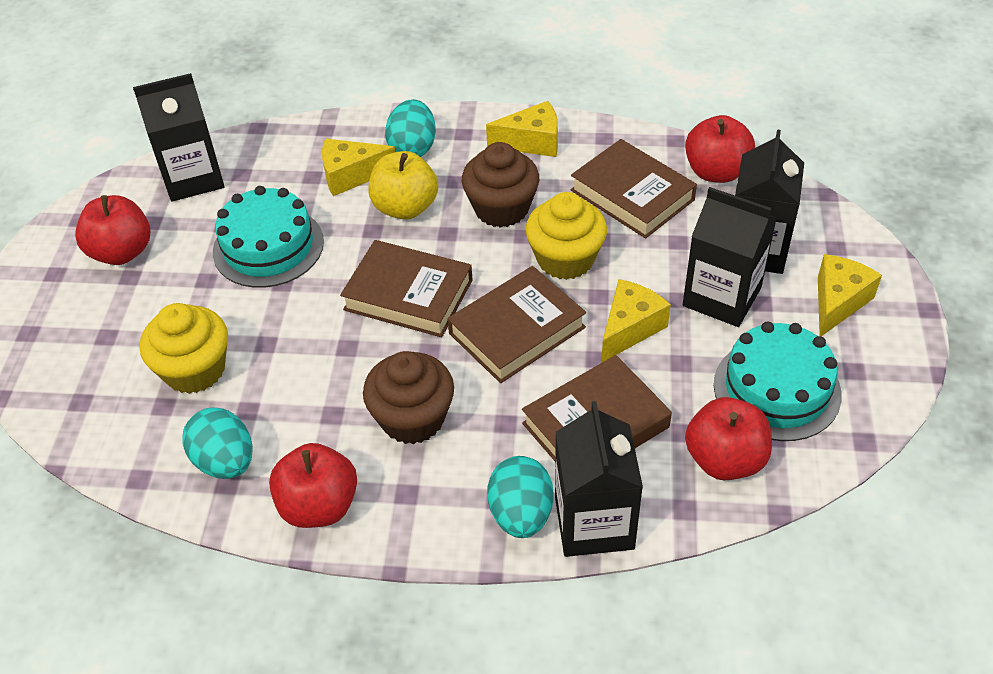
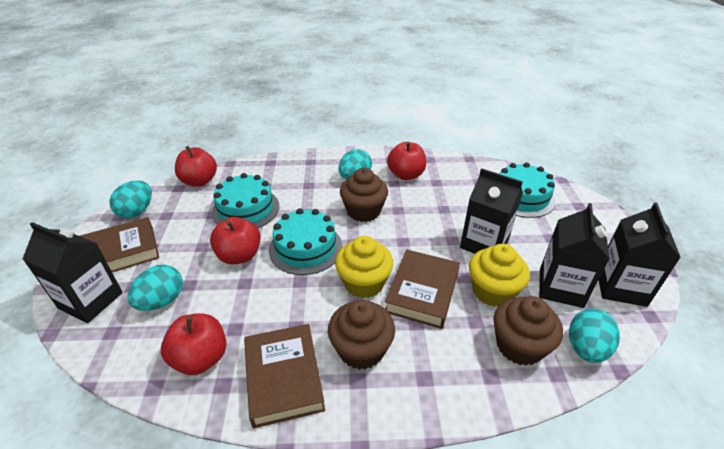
brown book: 4 -> 3
brown cupcake: 2 -> 3
turquoise cake: 2 -> 3
turquoise egg: 3 -> 4
yellow apple: 1 -> 0
yellow cheese: 4 -> 0

